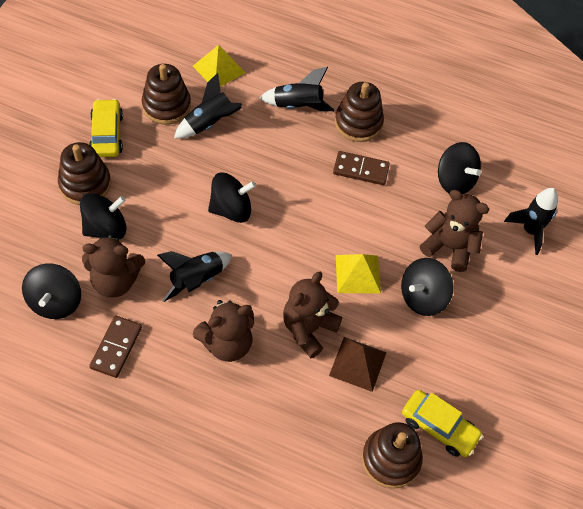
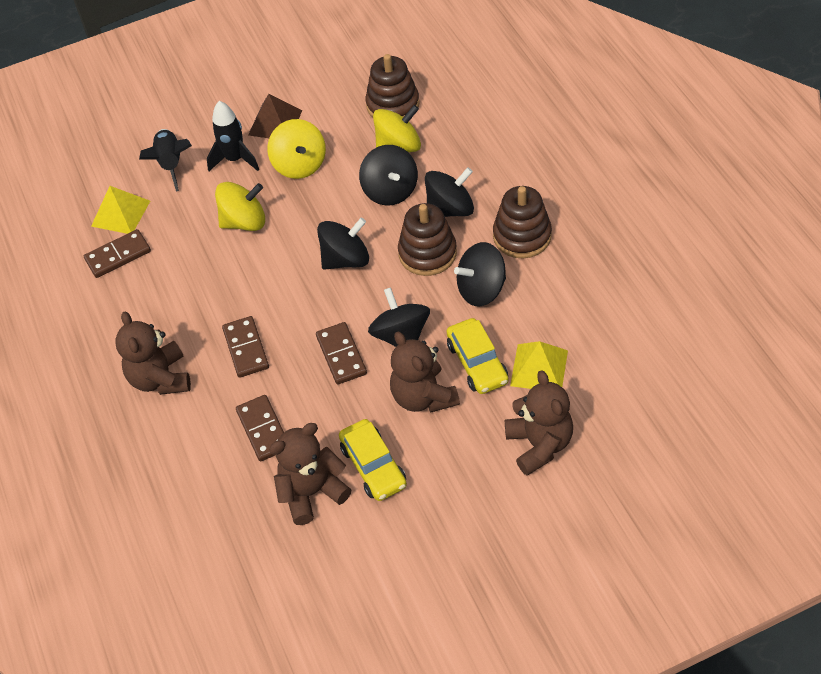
black rocket: 4 -> 2
brown domino: 2 -> 4
brown stacking toy: 4 -> 3
yellow spinning top: 0 -> 3

